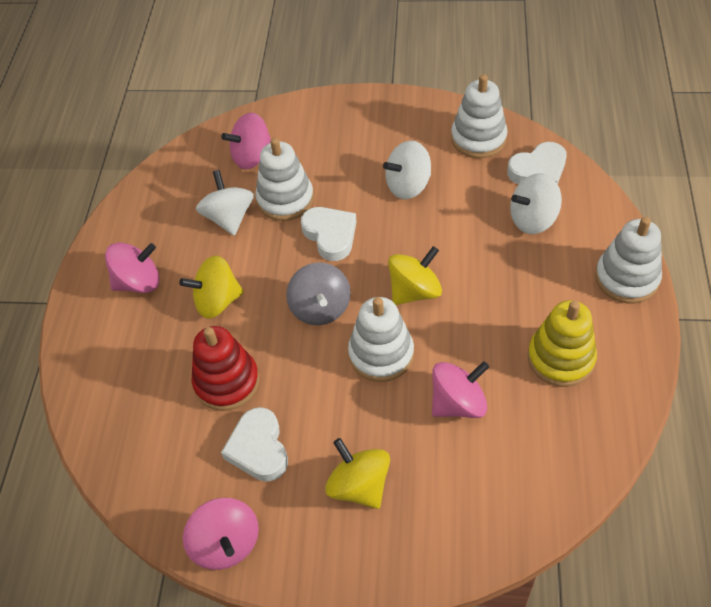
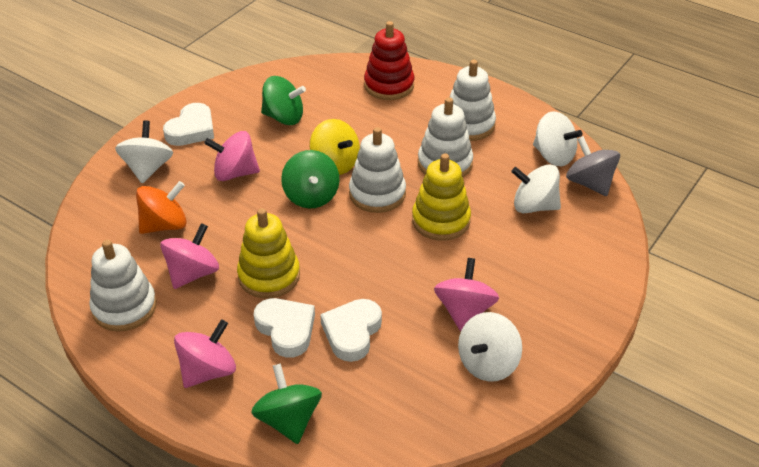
green spinning top: 0 -> 3
orange spinning top: 0 -> 1
white spinning top: 3 -> 4
yellow spinning top: 3 -> 1
yellow stacking toy: 1 -> 2

